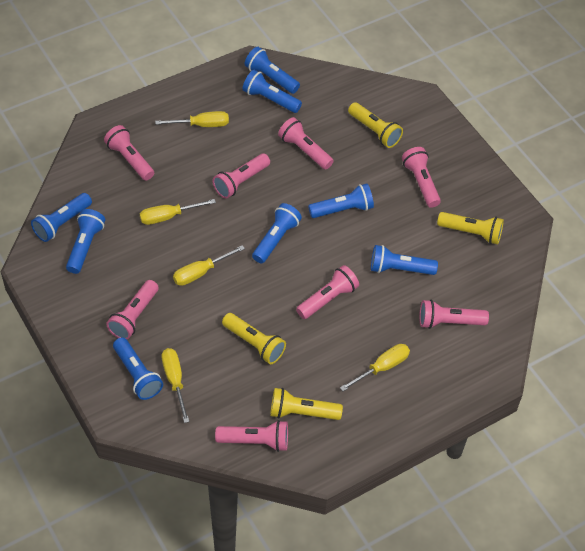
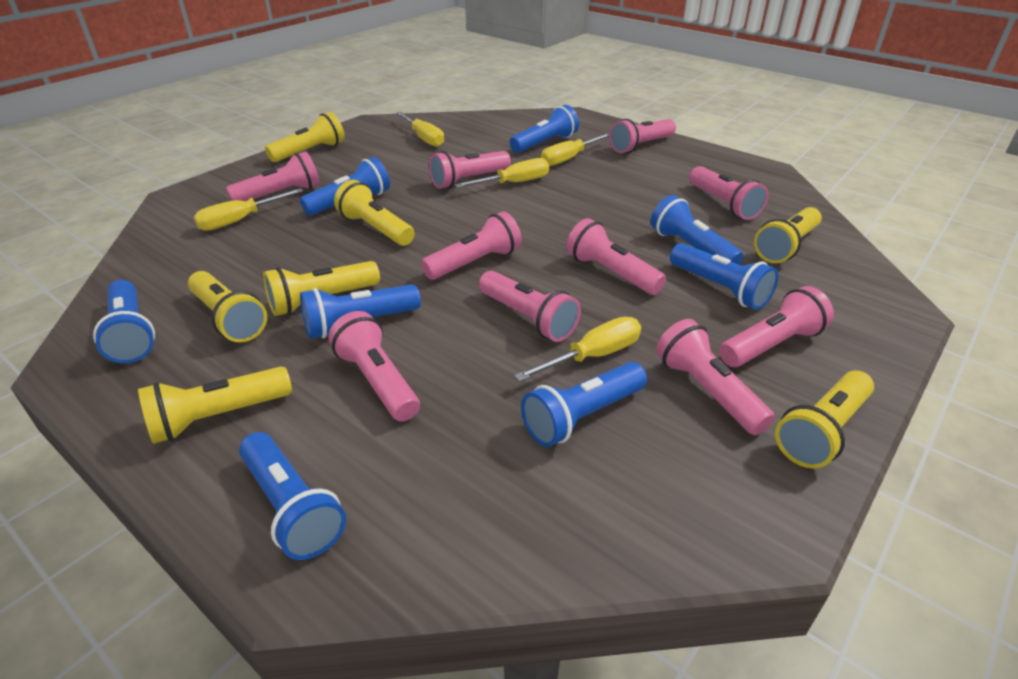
pink flashlight: 8 -> 10
yellow flashlight: 4 -> 7

